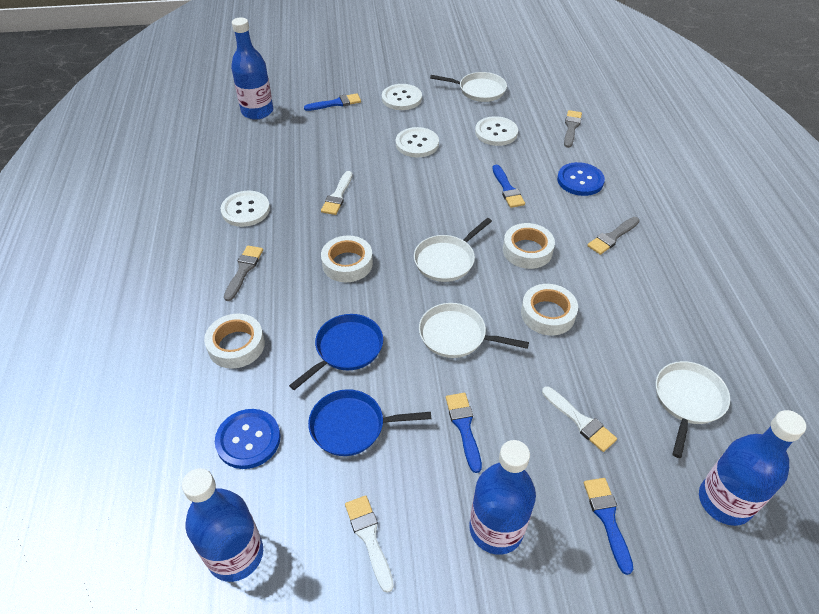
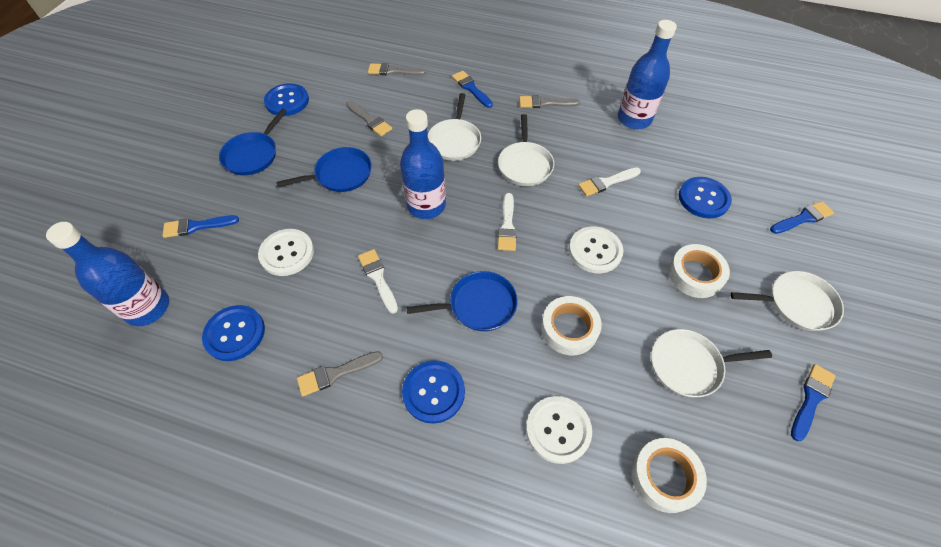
blue bottle: 4 -> 3
blue button: 2 -> 4
blue pan: 2 -> 3
grey brush: 3 -> 4
white button: 4 -> 3
white tape: 4 -> 3

